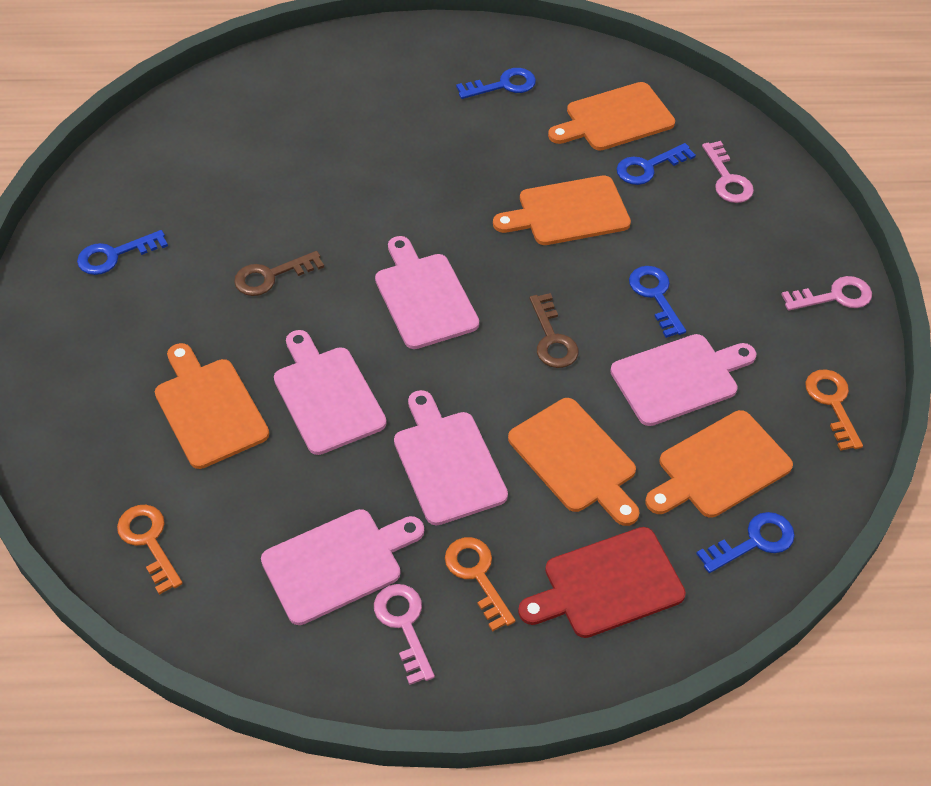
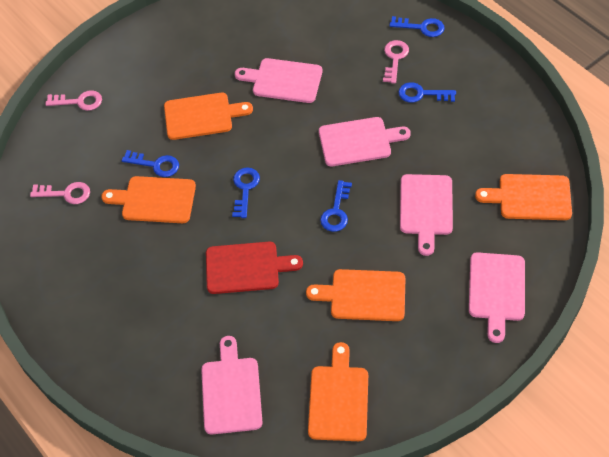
brown key: 2 -> 0
orange key: 3 -> 0

